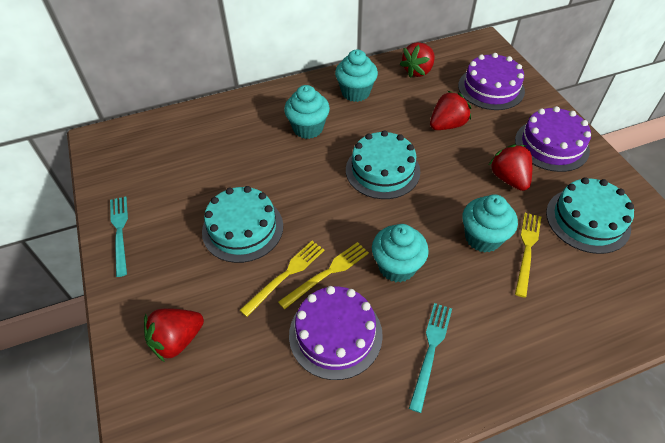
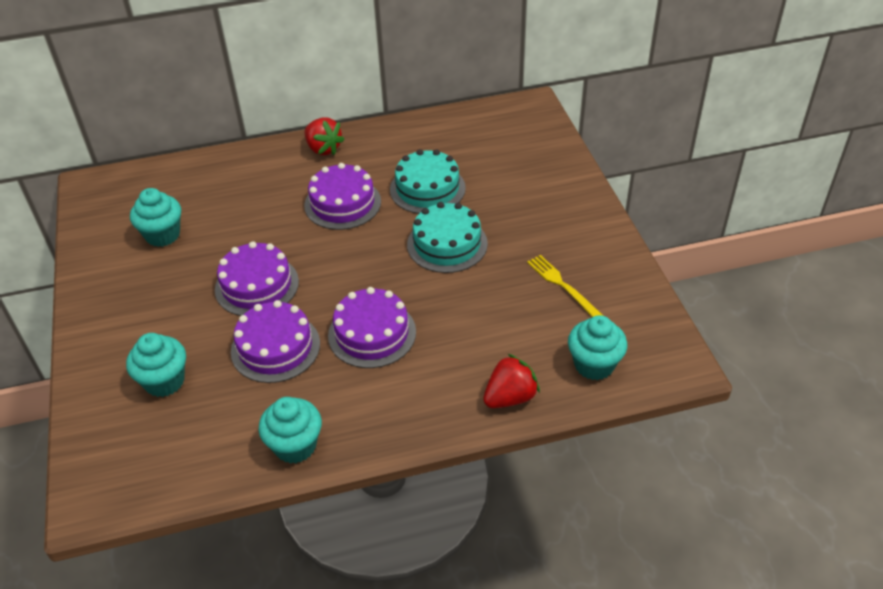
purple cake: 3 -> 4
red strawberry: 4 -> 2
turquoise cake: 3 -> 2
turquoise fork: 2 -> 0
yellow fork: 3 -> 1

